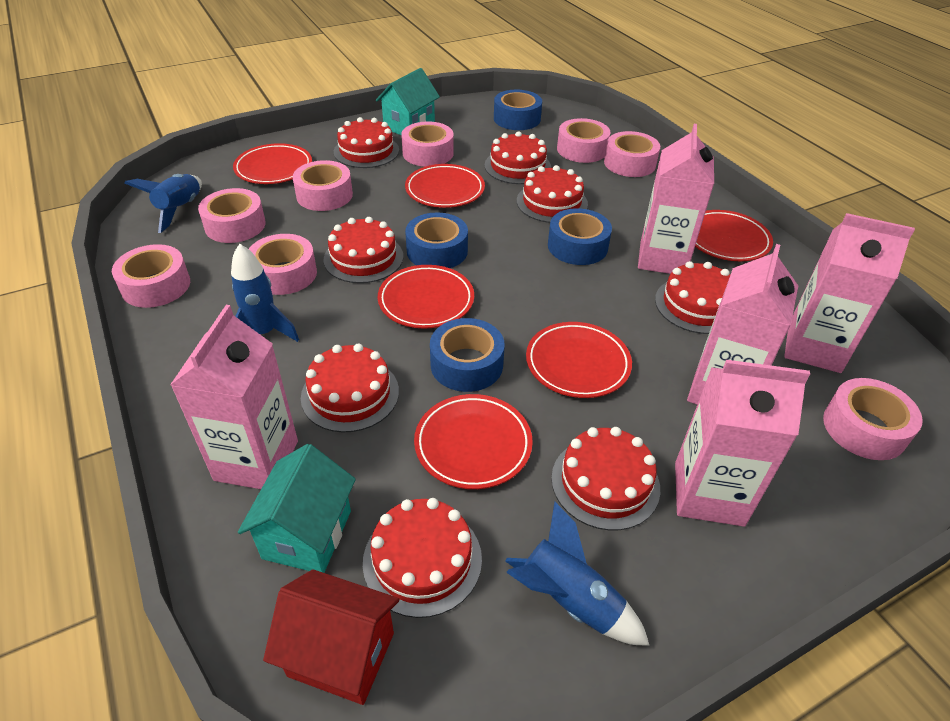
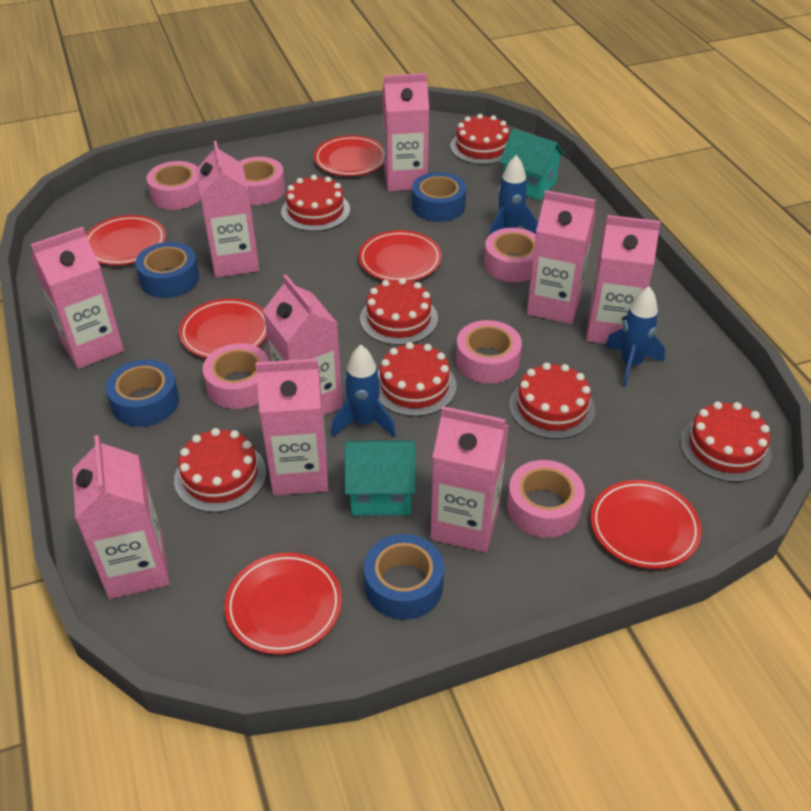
pink carton: 5 -> 9
pink tape: 8 -> 6
red cake: 8 -> 7
red house: 1 -> 0

